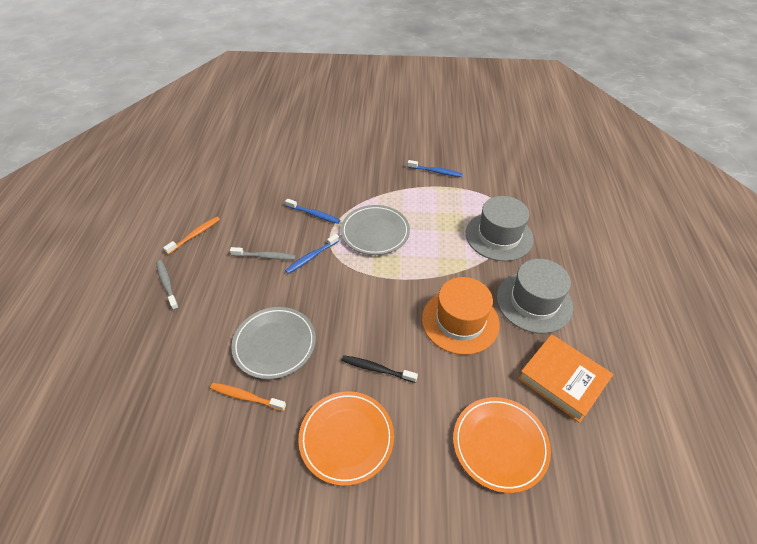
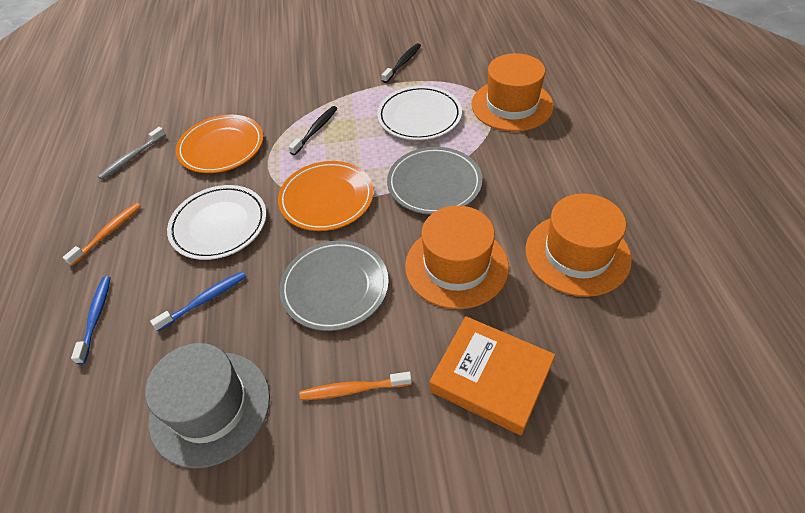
black toothbrush: 1 -> 2
blue toothbrush: 3 -> 2
grey hat: 2 -> 1
grey toothbrush: 2 -> 1
orange hat: 1 -> 3
white plate: 0 -> 2

